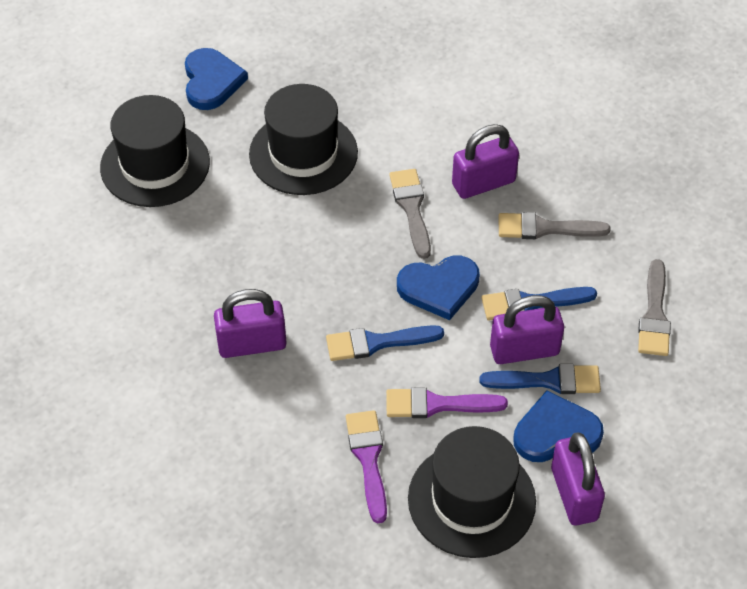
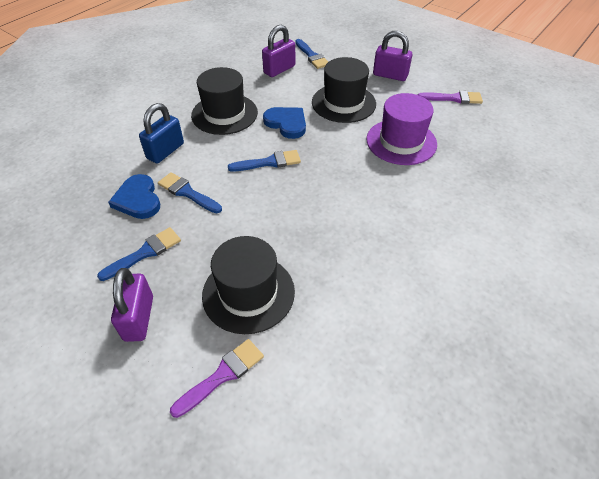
blue brush: 3 -> 4
blue heart: 3 -> 2
blue padlock: 0 -> 1
grey brush: 3 -> 0
purple hat: 0 -> 1
purple padlock: 4 -> 3

